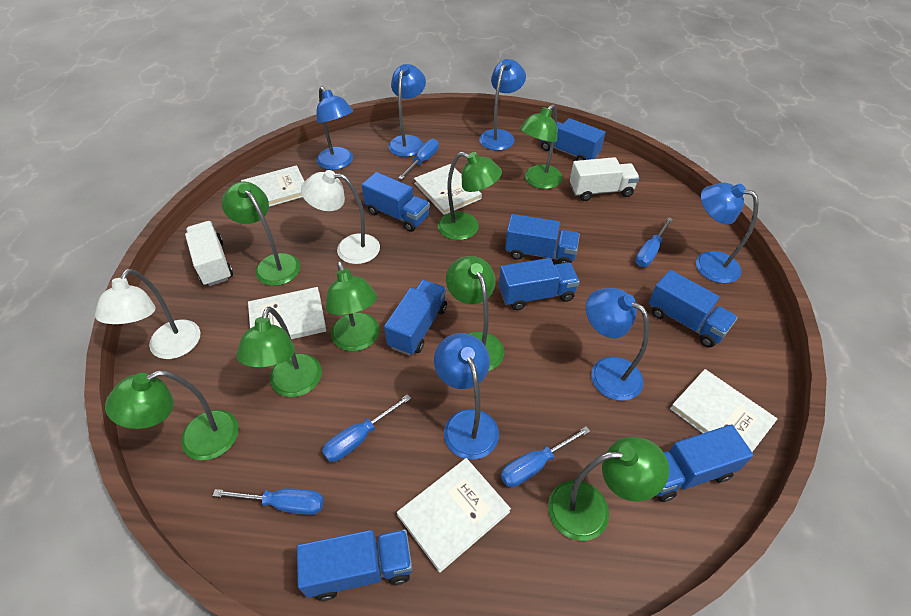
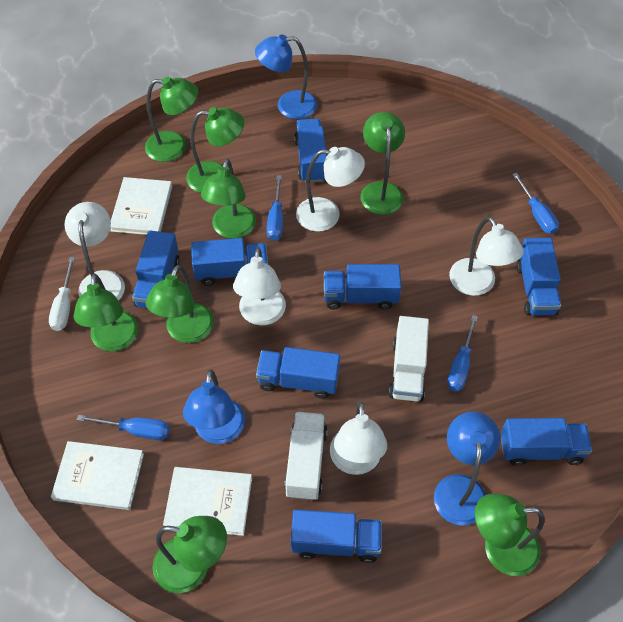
blue lamp: 6 -> 3
blue screwdriver: 5 -> 4
white book: 5 -> 3
white lamp: 2 -> 5
white screwdriver: 0 -> 1

